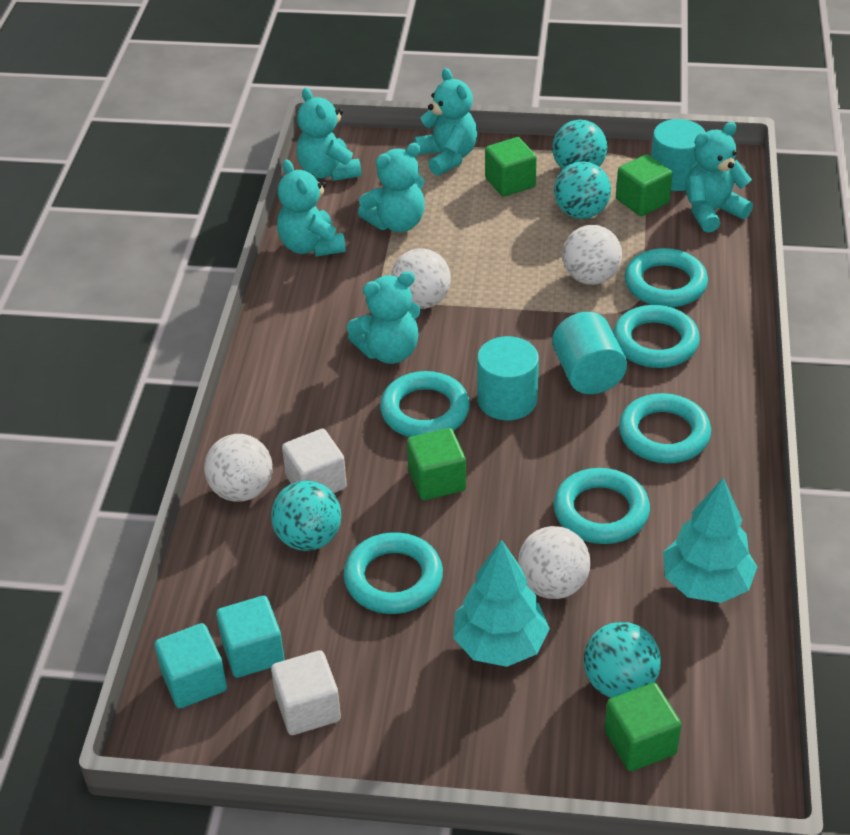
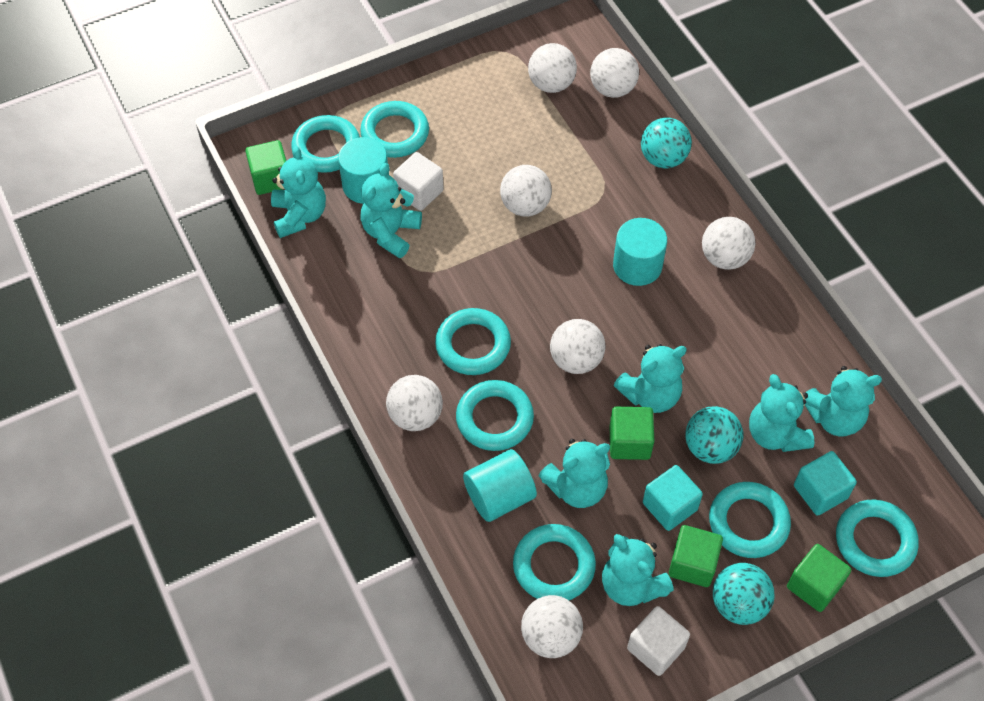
turquoise ball: 4 -> 3
turquoise ring: 6 -> 7
turquoise teddy bear: 6 -> 7
turquoise tree: 2 -> 0
white ball: 4 -> 7

